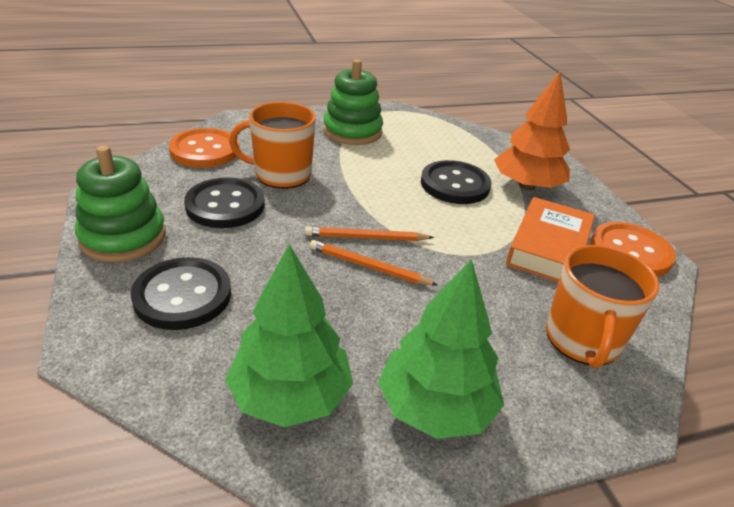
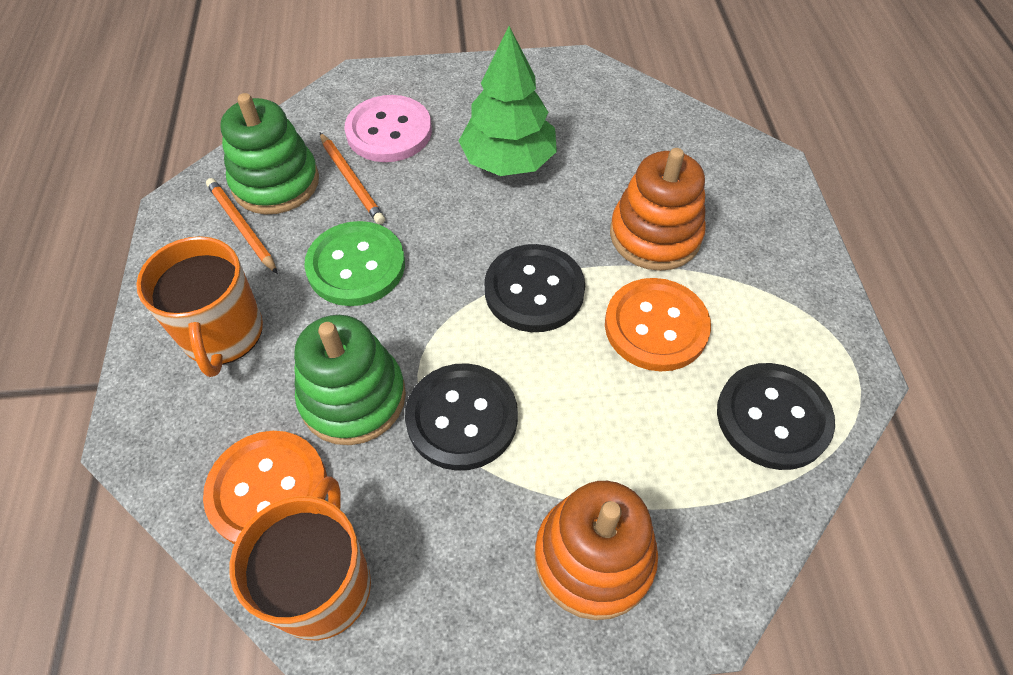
green button: 0 -> 1
green tree: 2 -> 1
orange book: 1 -> 0
orange stacking toy: 0 -> 2
orange tree: 1 -> 0
pink button: 0 -> 1

